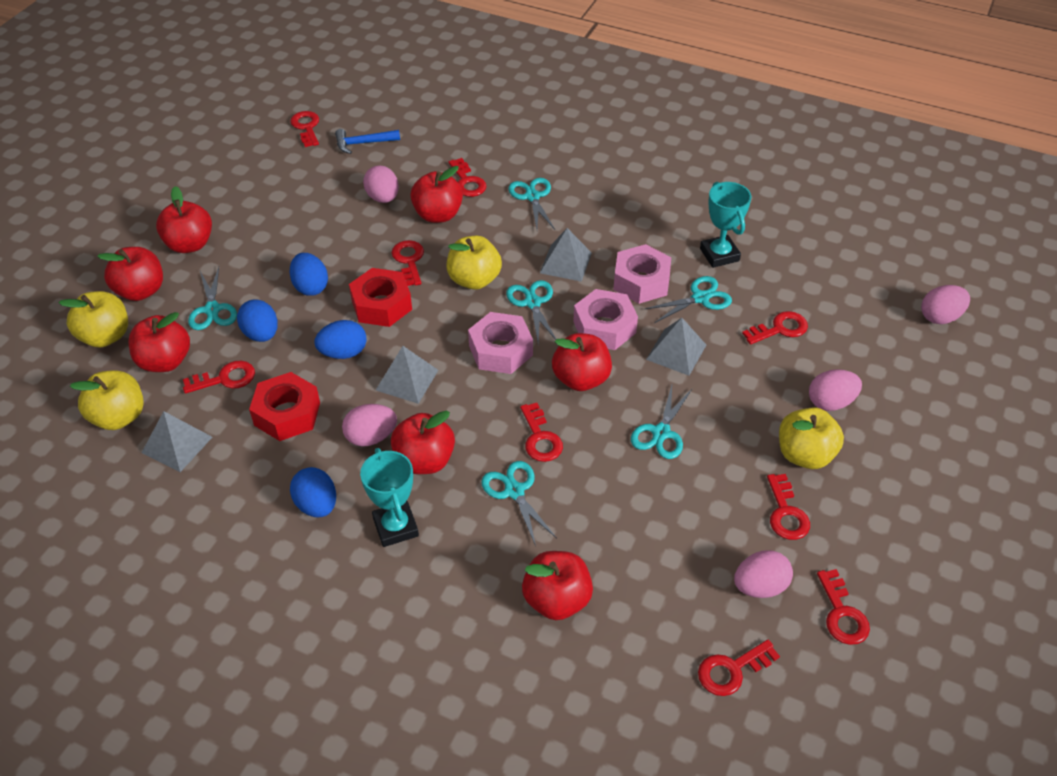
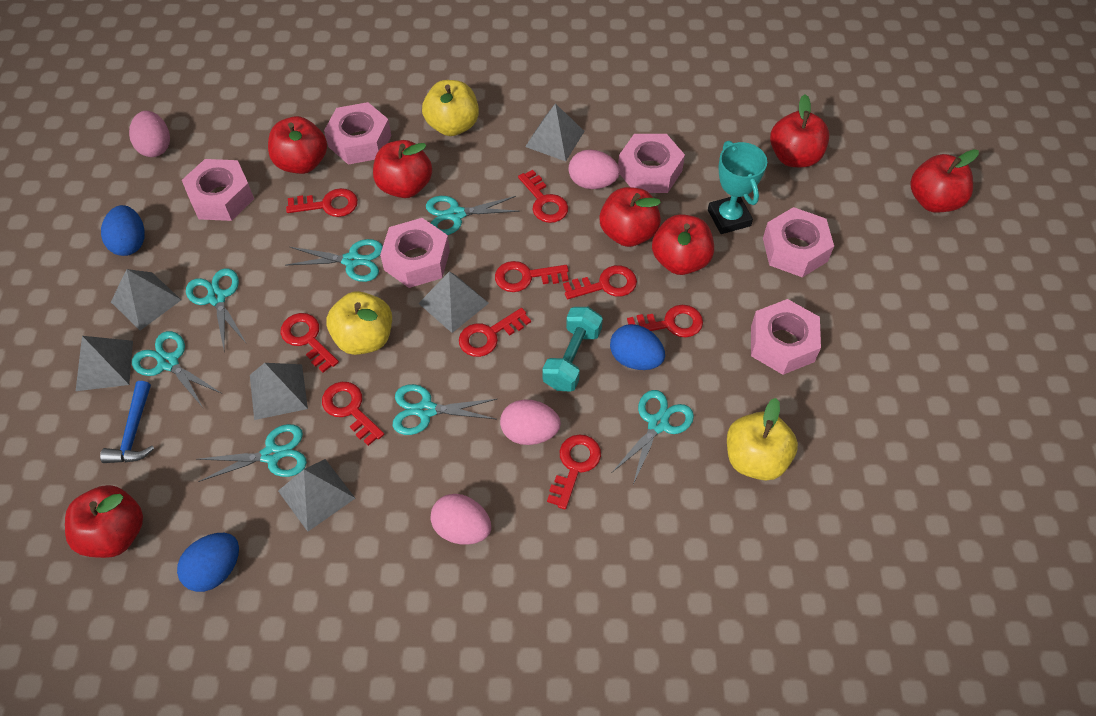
blue egg: 4 -> 3
grey pyramid: 4 -> 6
pink egg: 5 -> 4
pink nut: 3 -> 6
red nut: 2 -> 0
turquoise dumbbell: 0 -> 1
turquoise scissors: 6 -> 7
turquoise trophy: 2 -> 1
yellow apple: 4 -> 3

